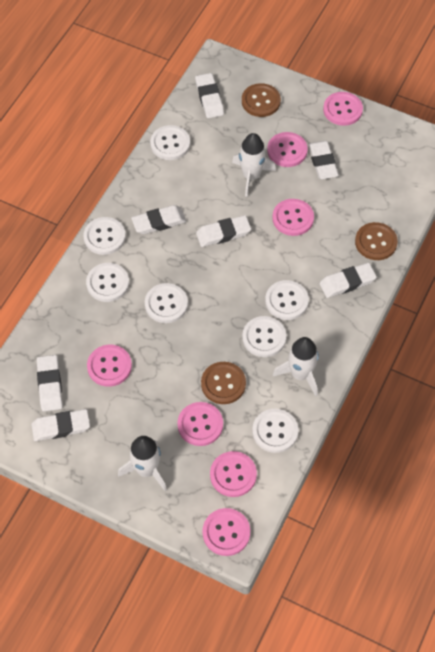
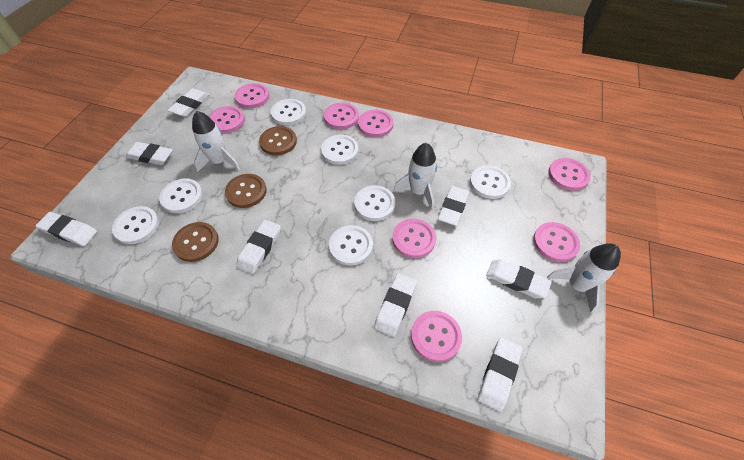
pink button: 7 -> 8
white eraser: 7 -> 8

